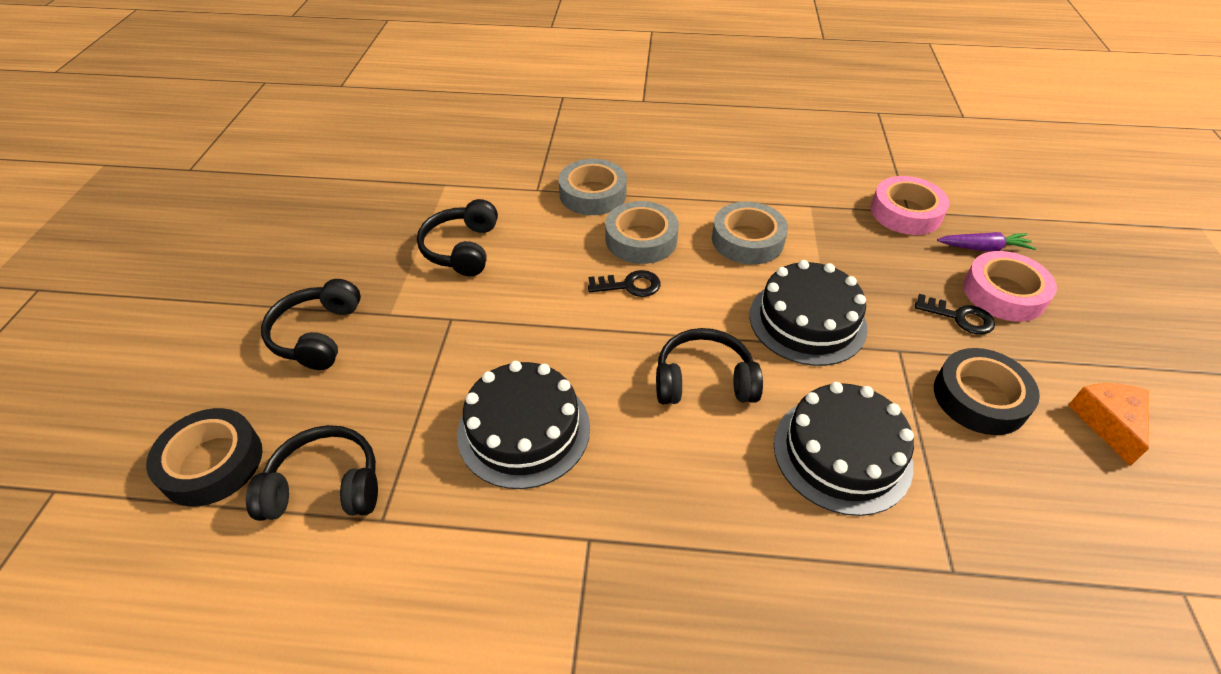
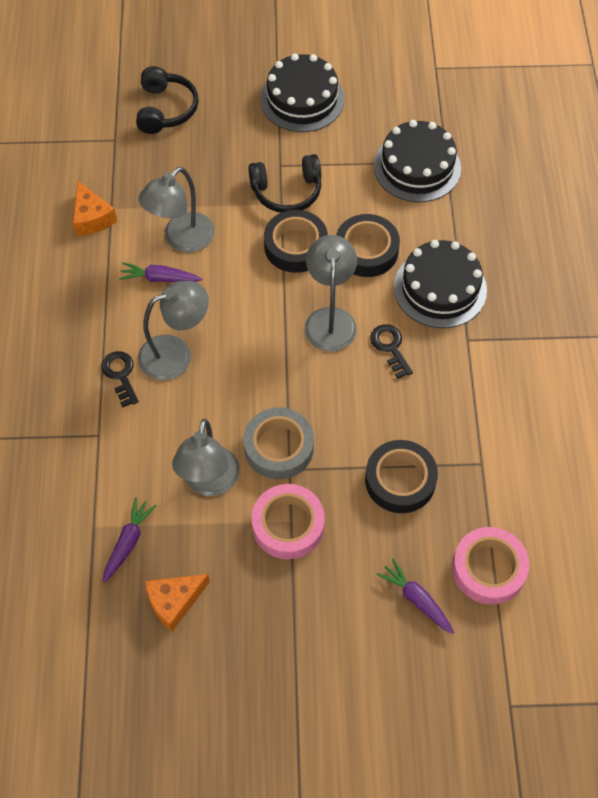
black headphones: 4 -> 2
black tape: 2 -> 3
grey lamp: 0 -> 4
grey tape: 3 -> 1
orange cheese: 1 -> 2
purple carrot: 1 -> 3

